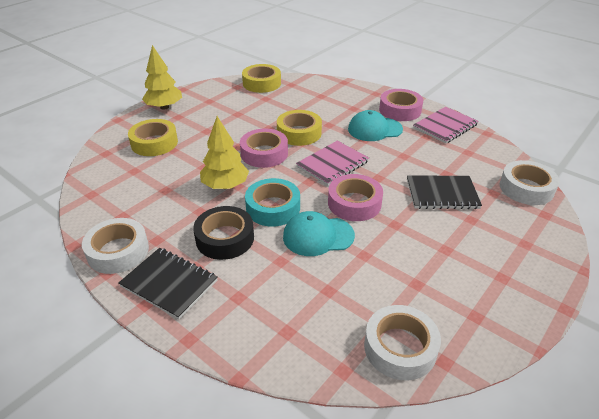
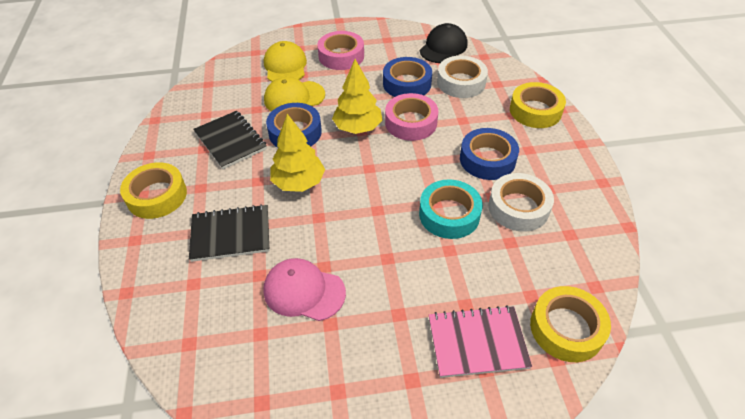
black cap: 0 -> 1
black tape: 1 -> 0
blue tape: 0 -> 3
pink cap: 0 -> 1
pink notebook: 2 -> 1
pink tape: 3 -> 2
turquoise cap: 2 -> 0
white tape: 3 -> 2
yellow cap: 0 -> 2

